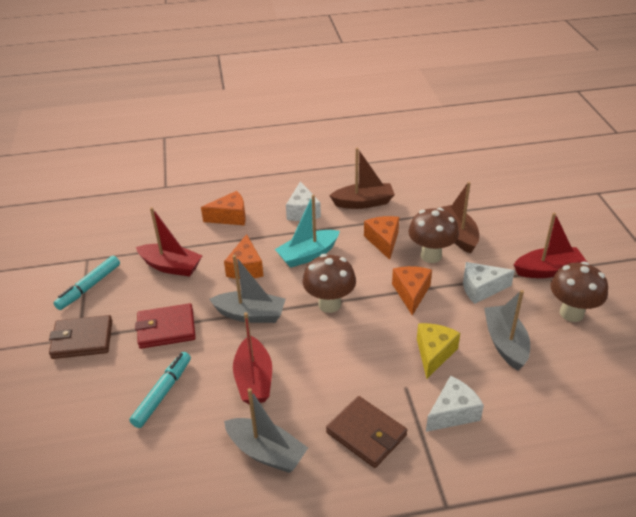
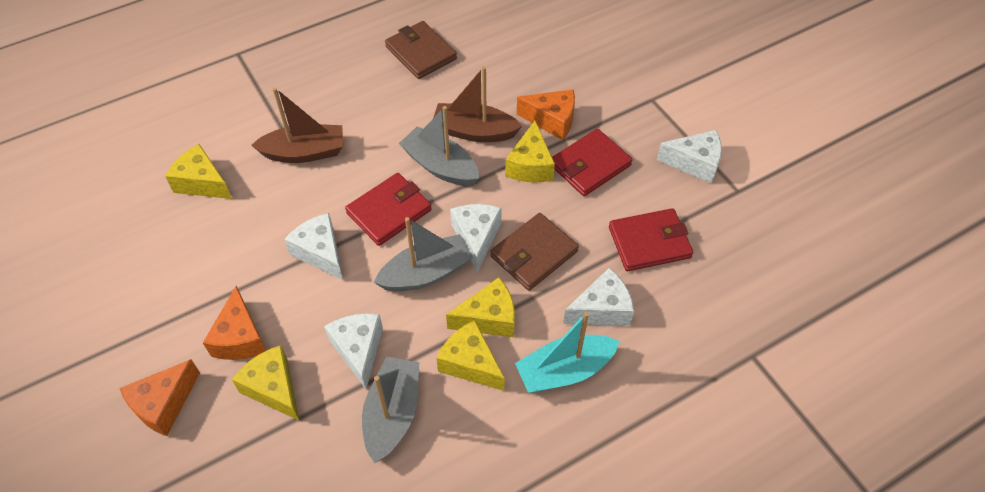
brown mushroom: 3 -> 0
orange cheese: 4 -> 3
red boat: 3 -> 0
red wallet: 1 -> 3
turquoise marker: 2 -> 0
white cheese: 3 -> 5
yellow cheese: 1 -> 5

